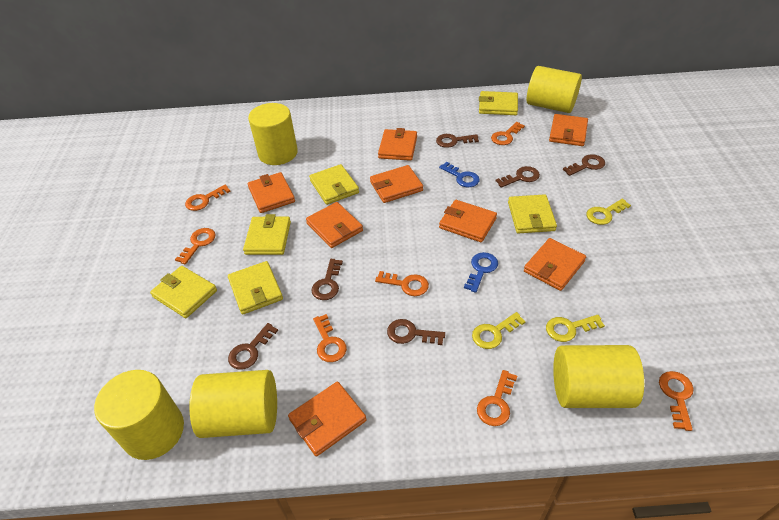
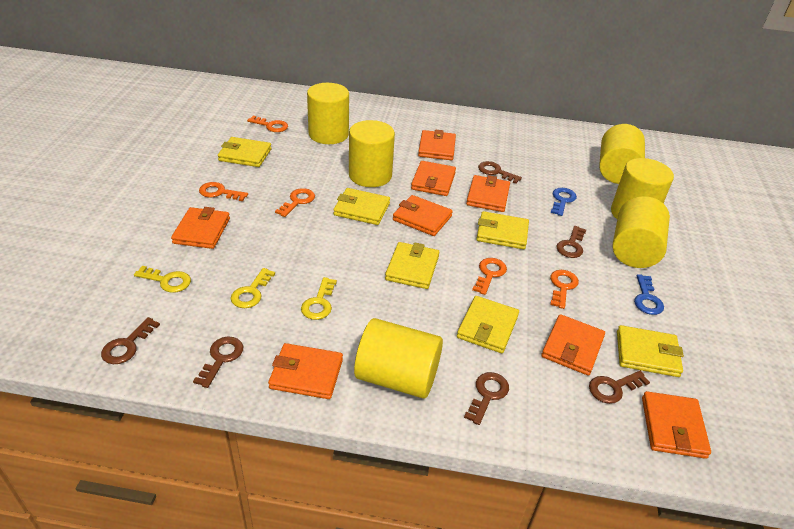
orange key: 7 -> 5
yellow cylinder: 5 -> 6

